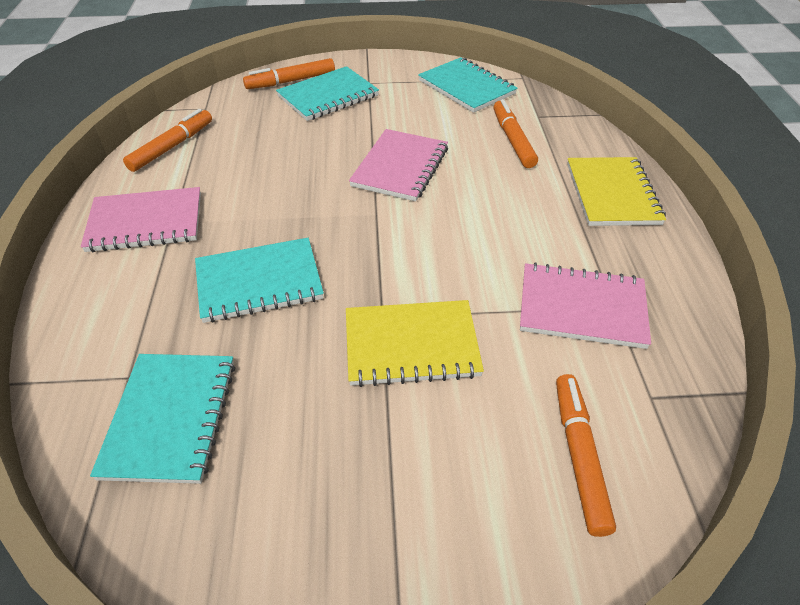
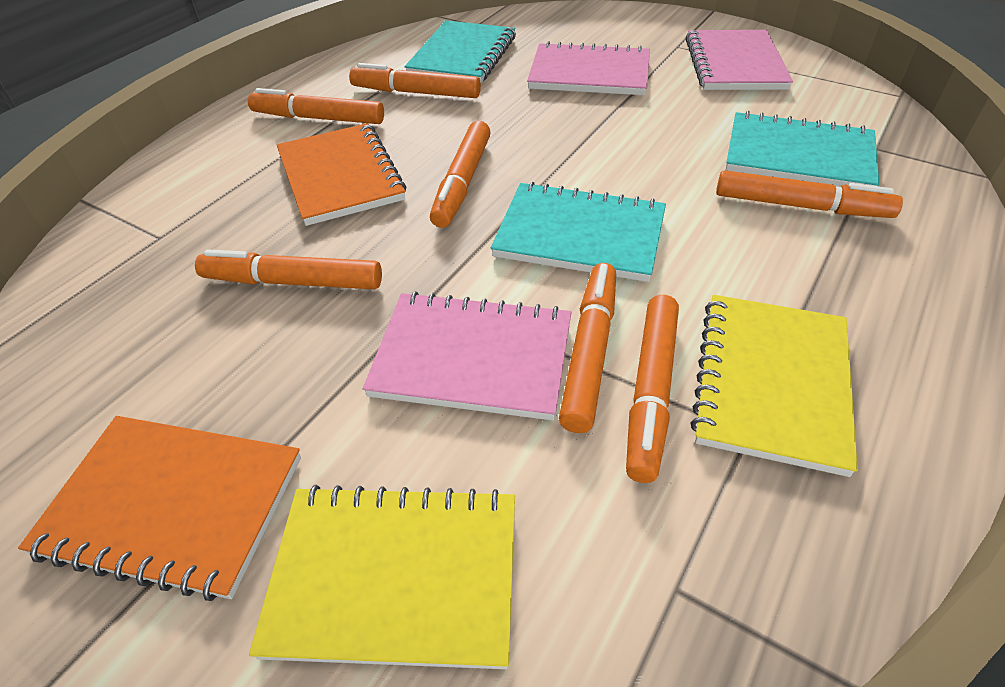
orange marker: 4 -> 7
orange notebook: 0 -> 2
turquoise notebook: 4 -> 3

